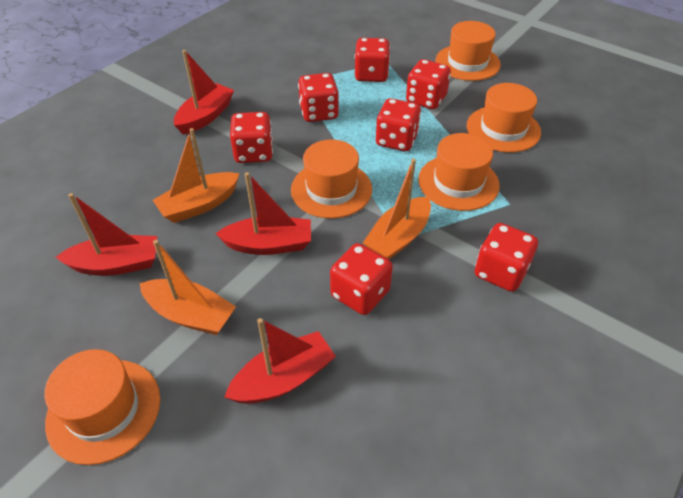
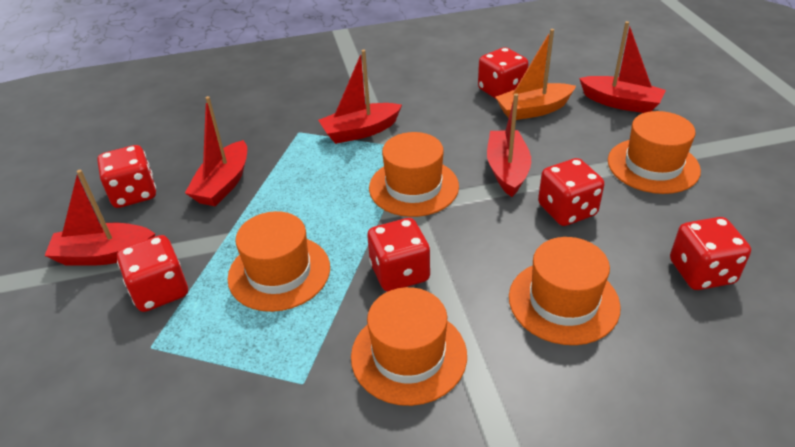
orange boat: 3 -> 1
red boat: 4 -> 5
red dice: 7 -> 6

